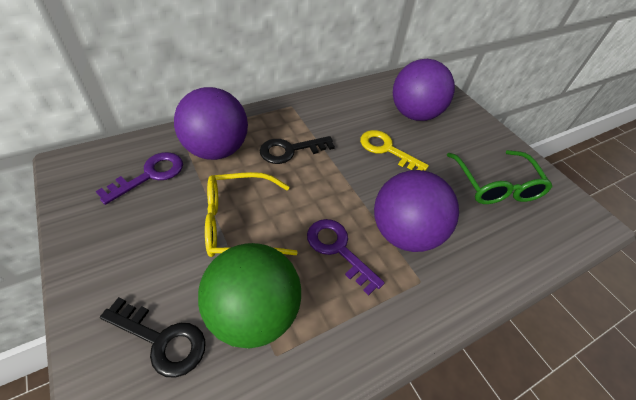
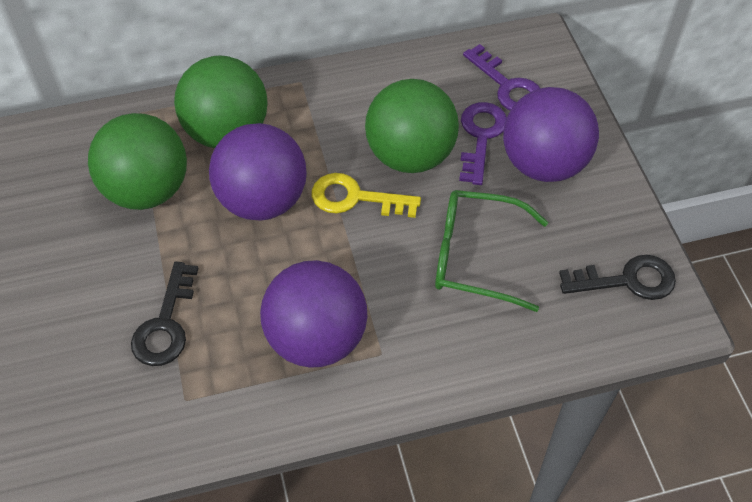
green ball: 1 -> 3
yellow glasses: 1 -> 0

